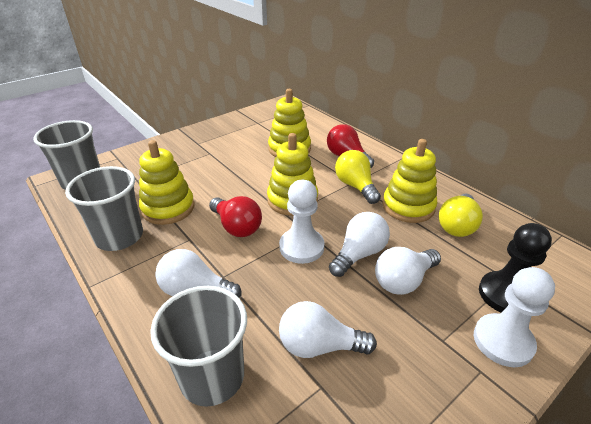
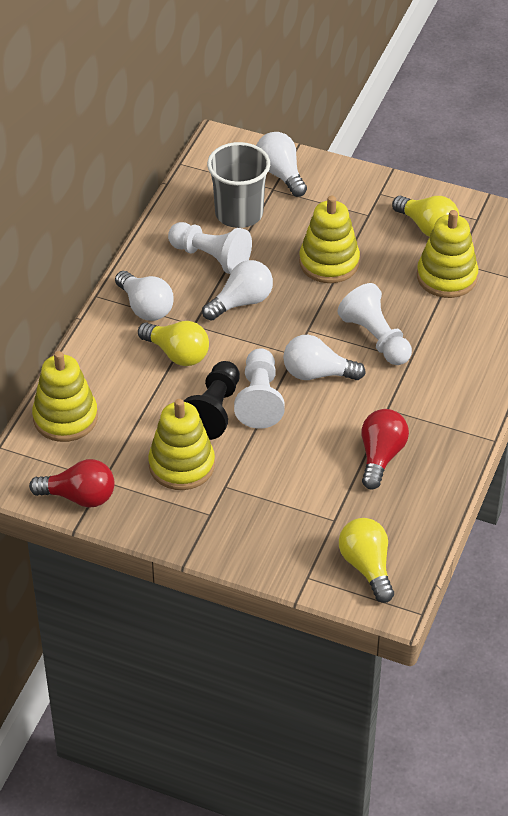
grey cup: 3 -> 1
white pawn: 2 -> 3
yellow light bulb: 2 -> 3

